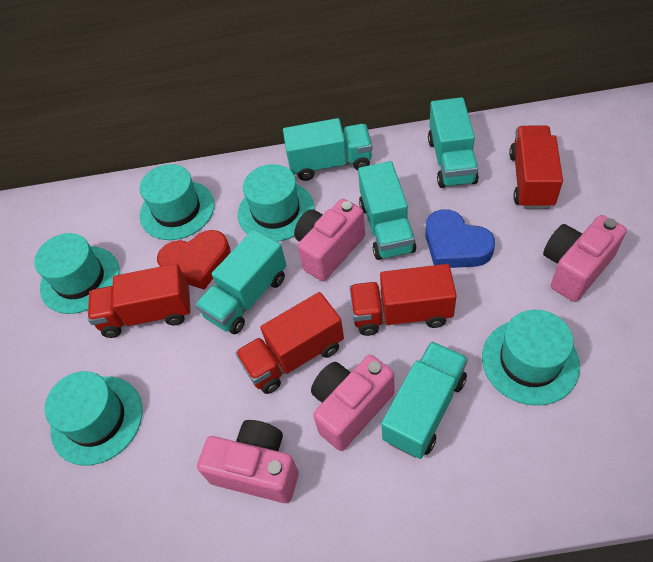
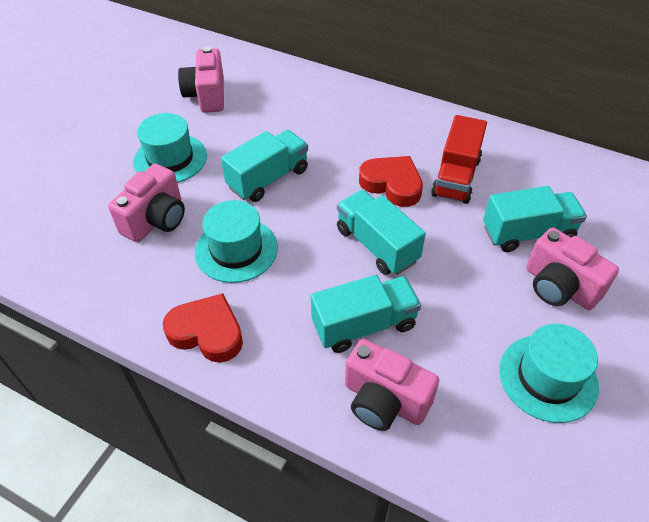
blue heart: 1 -> 0
red heart: 1 -> 2
red truck: 4 -> 1
turquoise hat: 5 -> 3
turquoise truck: 5 -> 4

